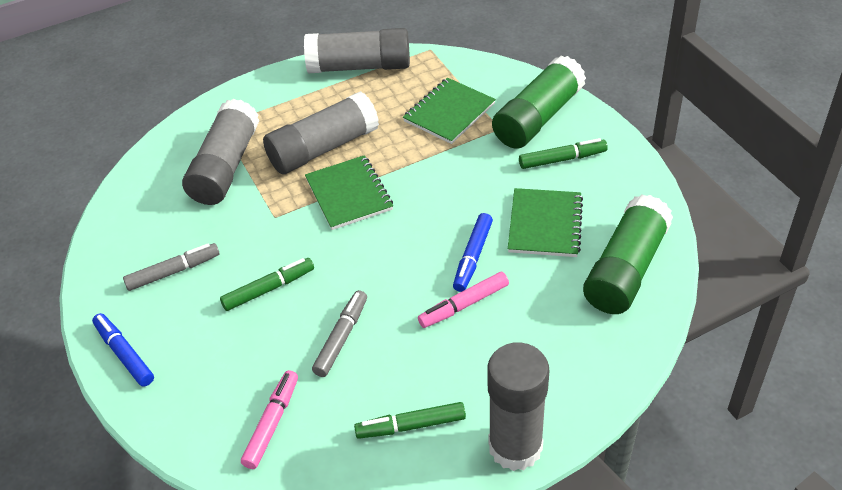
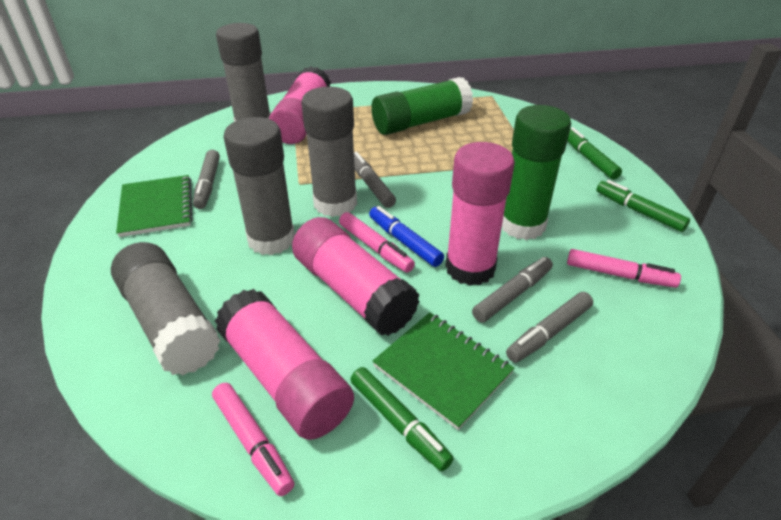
blue marker: 2 -> 1
green notebook: 3 -> 2
grey marker: 2 -> 4
pink glue stick: 0 -> 4
pink marker: 2 -> 3

